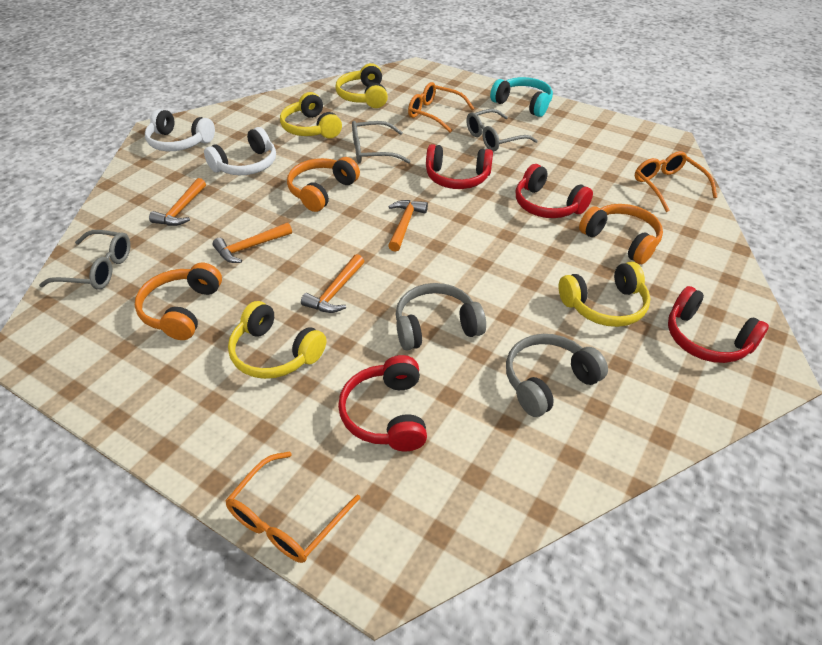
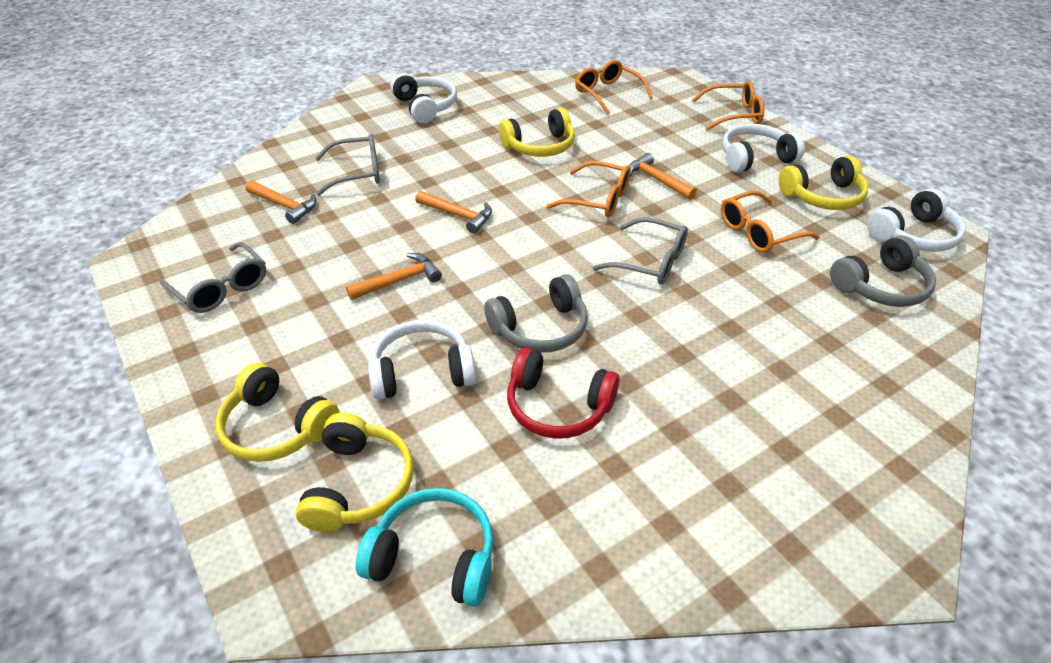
orange glasses: 3 -> 4
orange headphones: 3 -> 0
red headphones: 4 -> 1
white headphones: 2 -> 4

